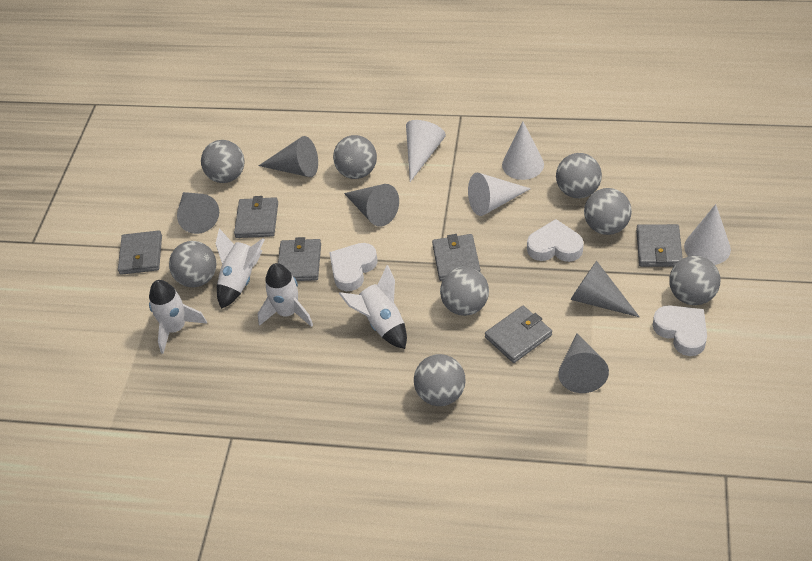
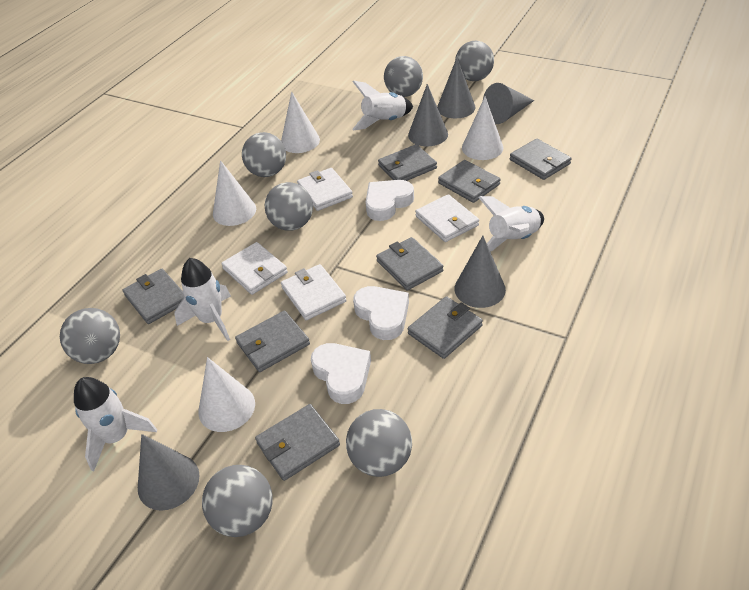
grey ball: 8 -> 7
grey wallet: 6 -> 8
white wallet: 0 -> 4

